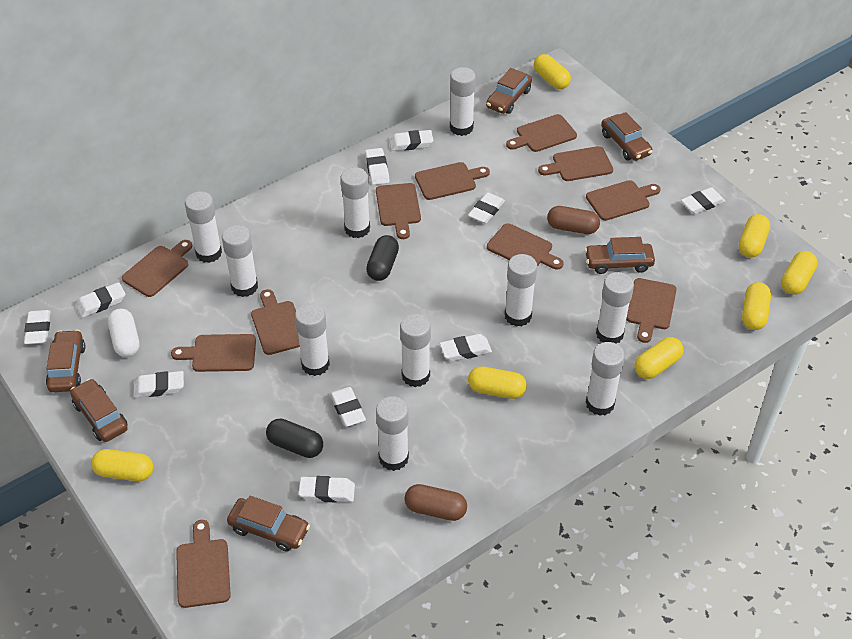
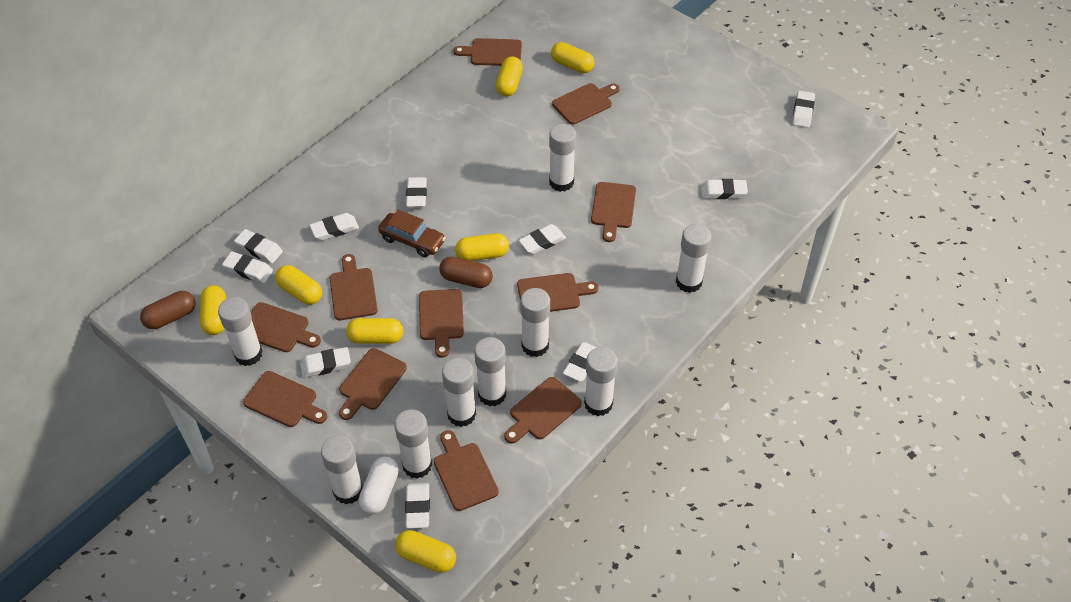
black capsule: 2 -> 0
brown car: 6 -> 1
white glue stick: 10 -> 9

